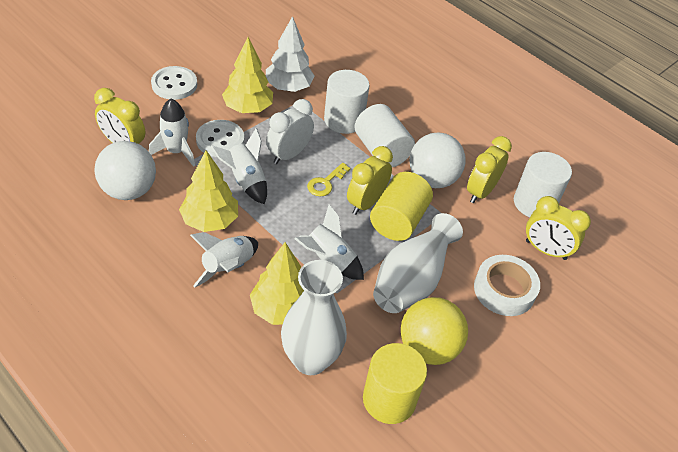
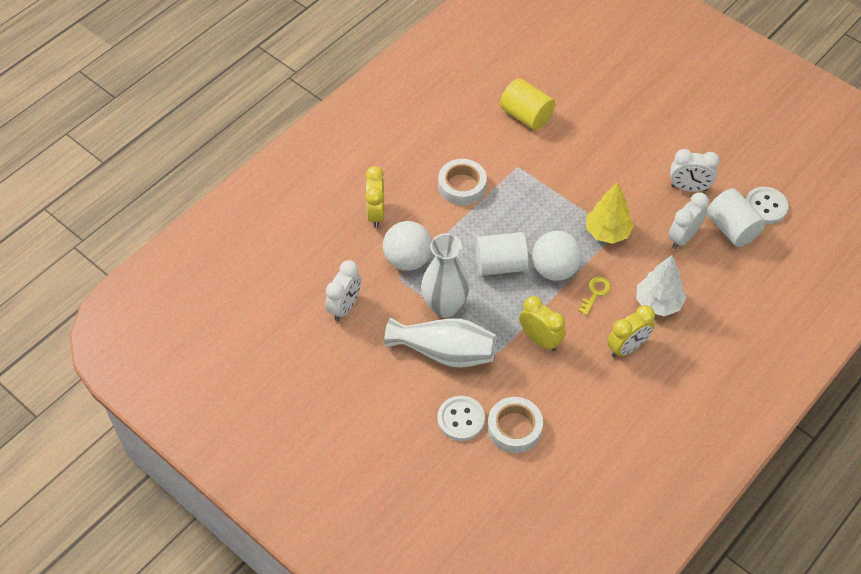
white clock: 1 -> 3
white cylinder: 3 -> 2
white rocket: 4 -> 0
white tape: 1 -> 2
yellow ball: 1 -> 0
yellow clock: 4 -> 3
yellow cylinder: 2 -> 1
yellow tree: 3 -> 1

